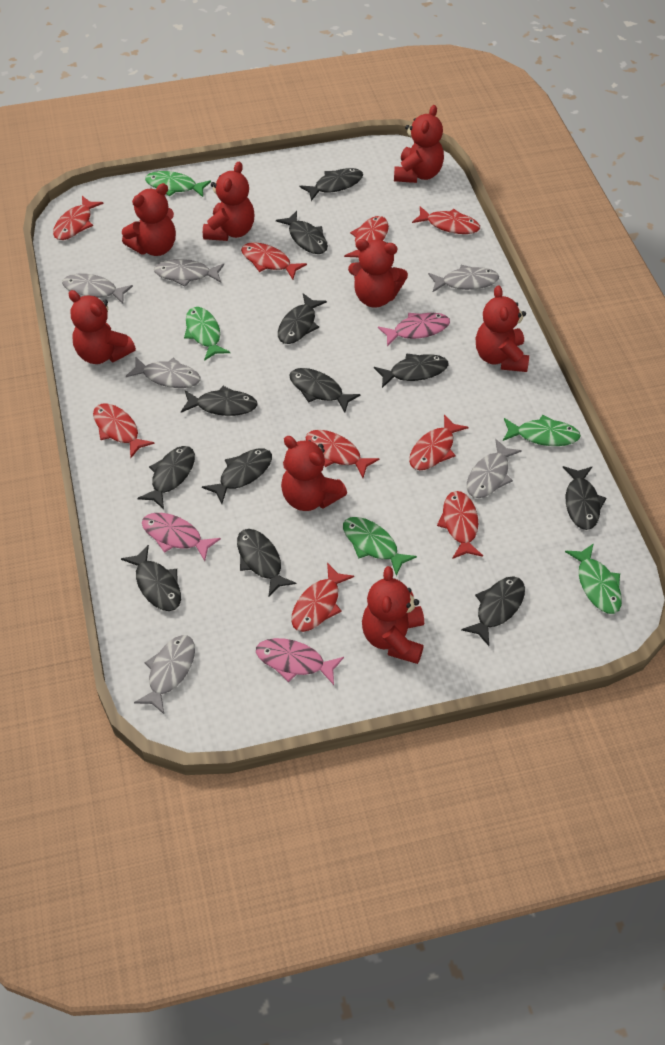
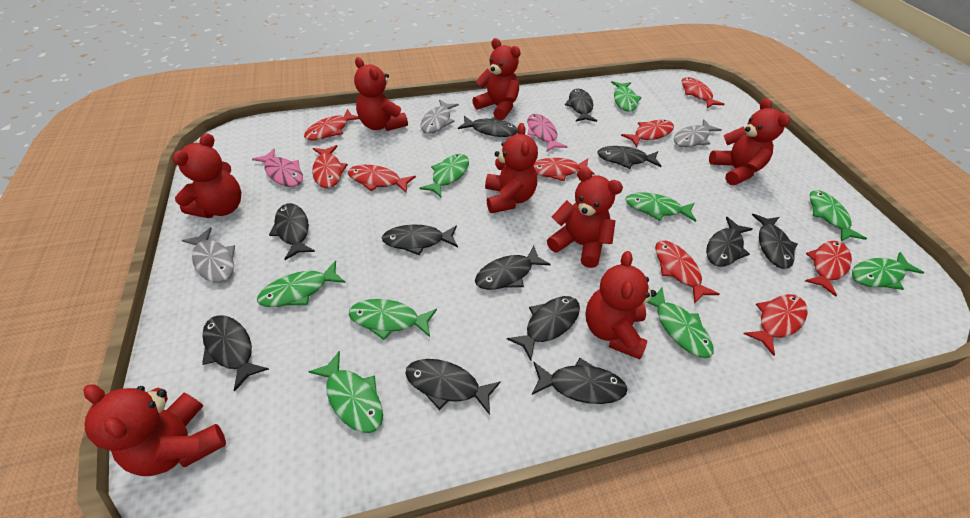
green fish: 5 -> 9
grey fish: 6 -> 3
pink fish: 3 -> 2

